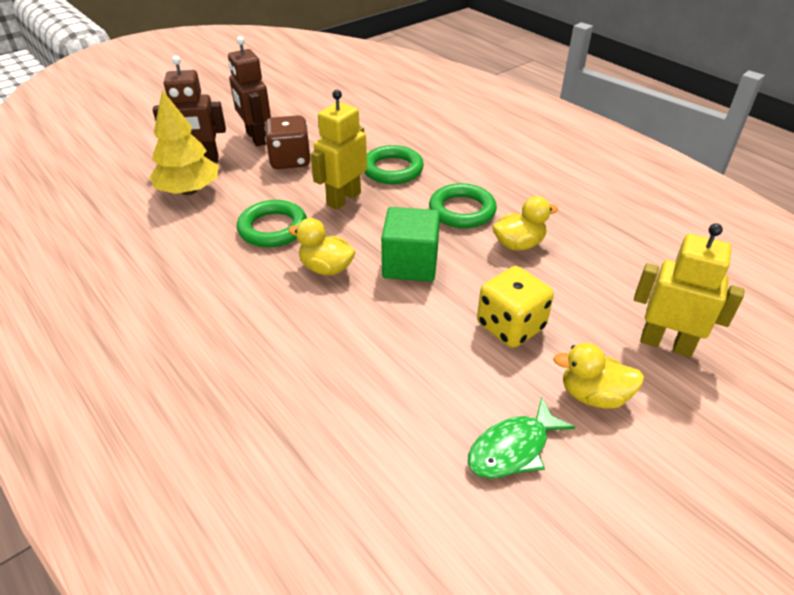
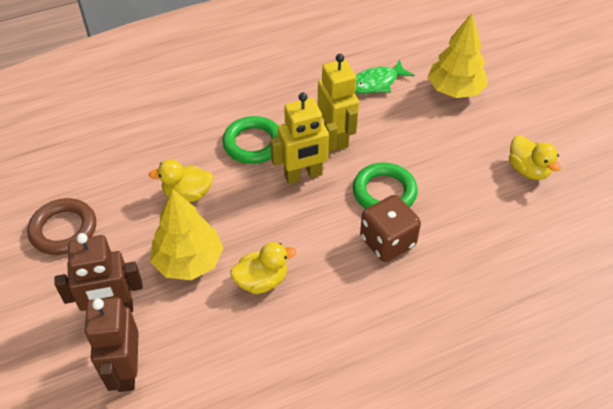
brown ring: 0 -> 1
green cube: 1 -> 0
green ring: 3 -> 2
yellow dice: 1 -> 0
yellow tree: 1 -> 2

